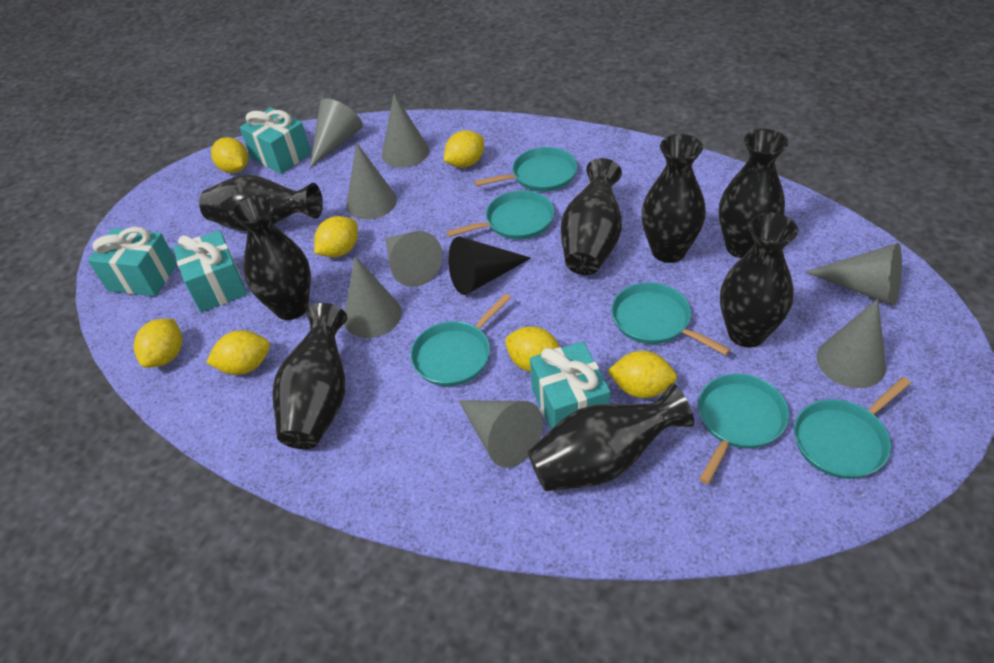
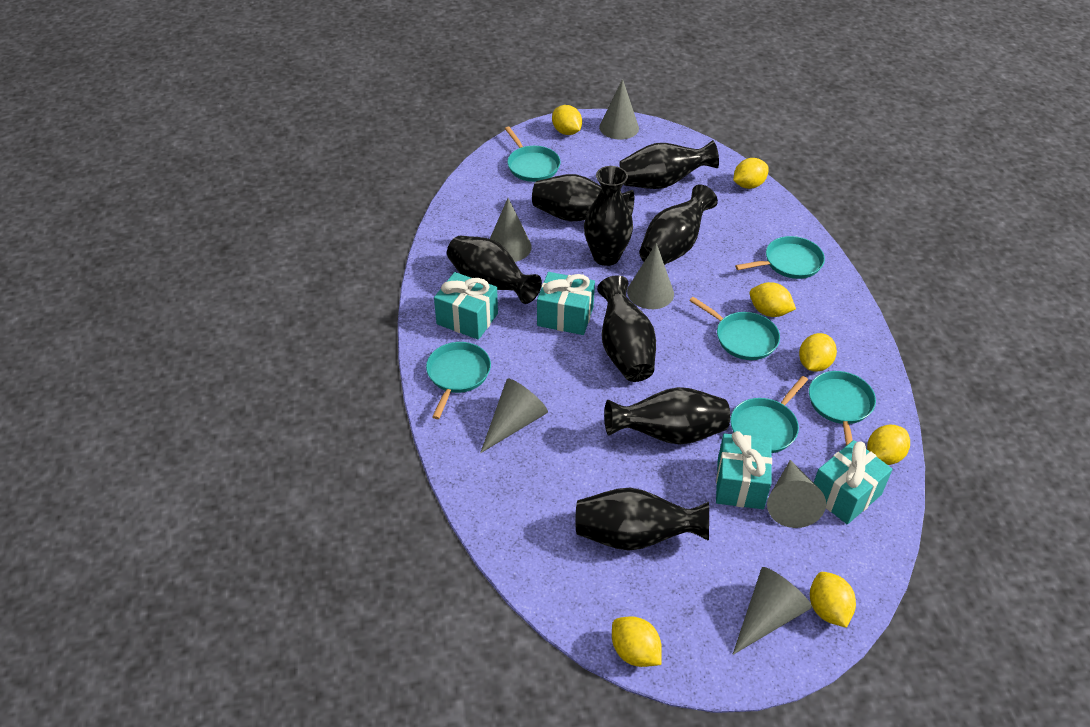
black cone: 1 -> 0
grey cone: 8 -> 6

